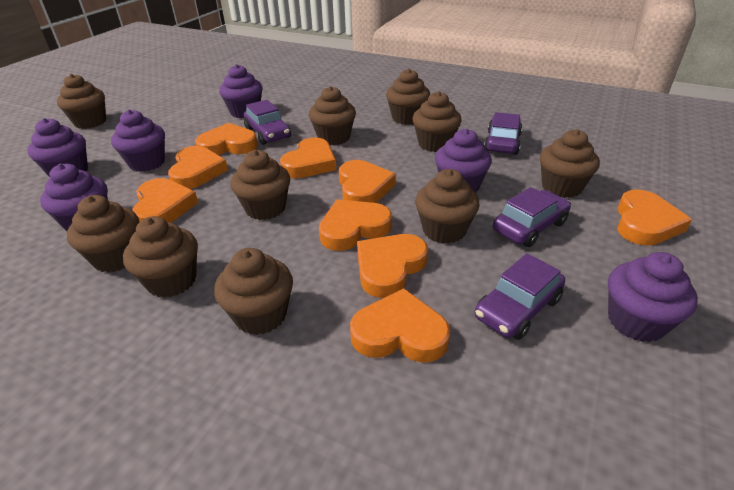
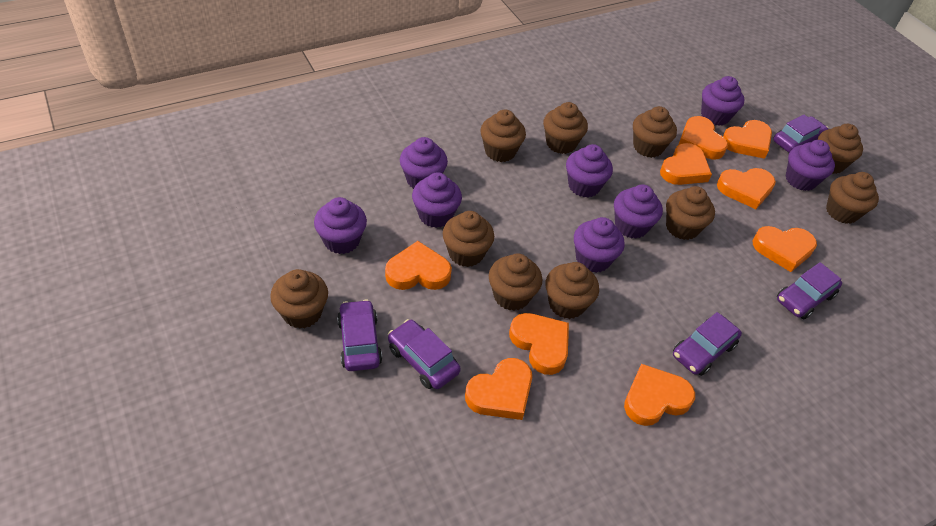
purple car: 4 -> 5
purple cupcake: 6 -> 8

